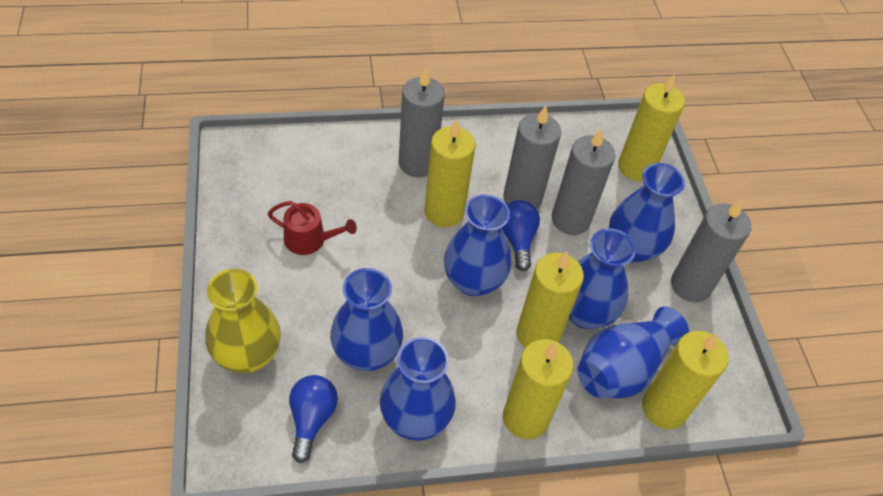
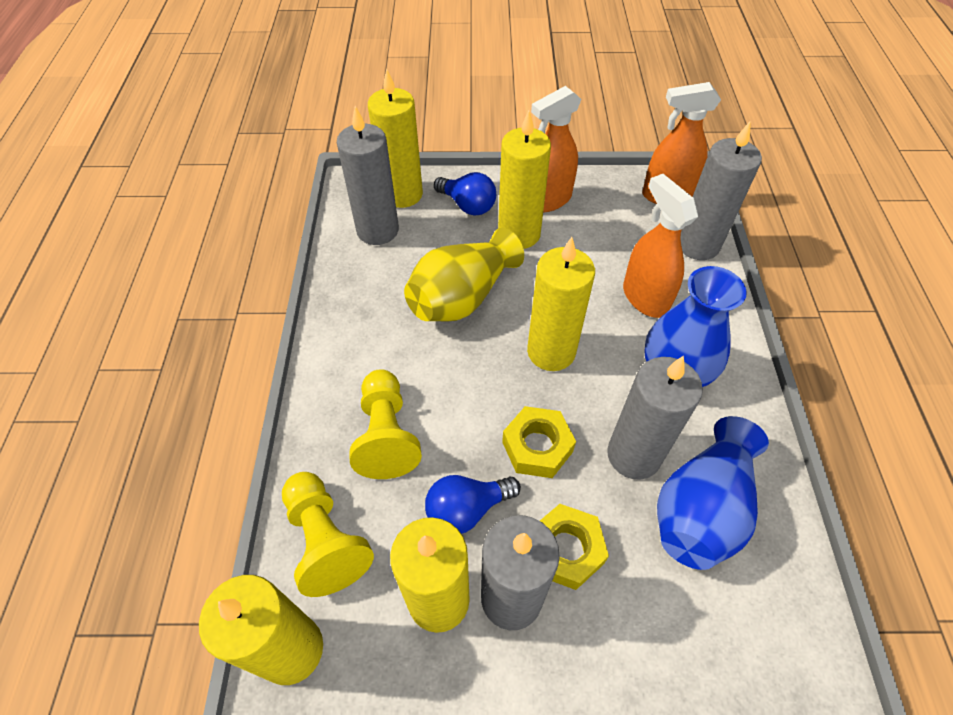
blue vase: 6 -> 2
orange spray bottle: 0 -> 3
red watering can: 1 -> 0
yellow nut: 0 -> 2
yellow pawn: 0 -> 2

